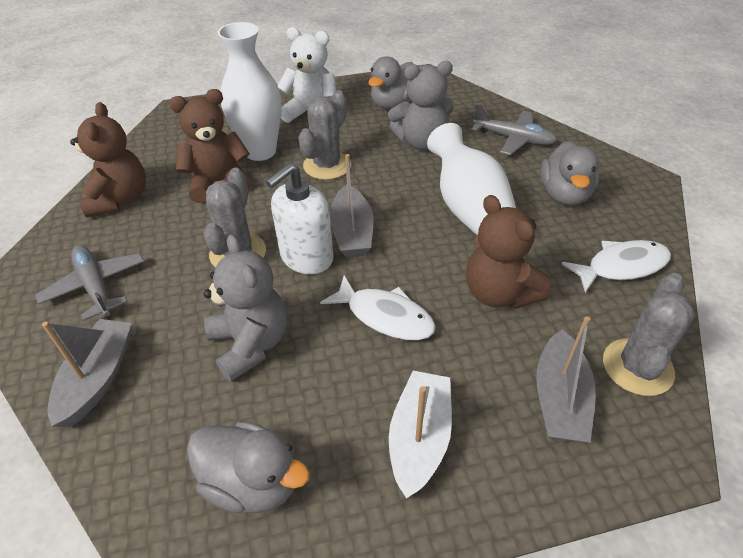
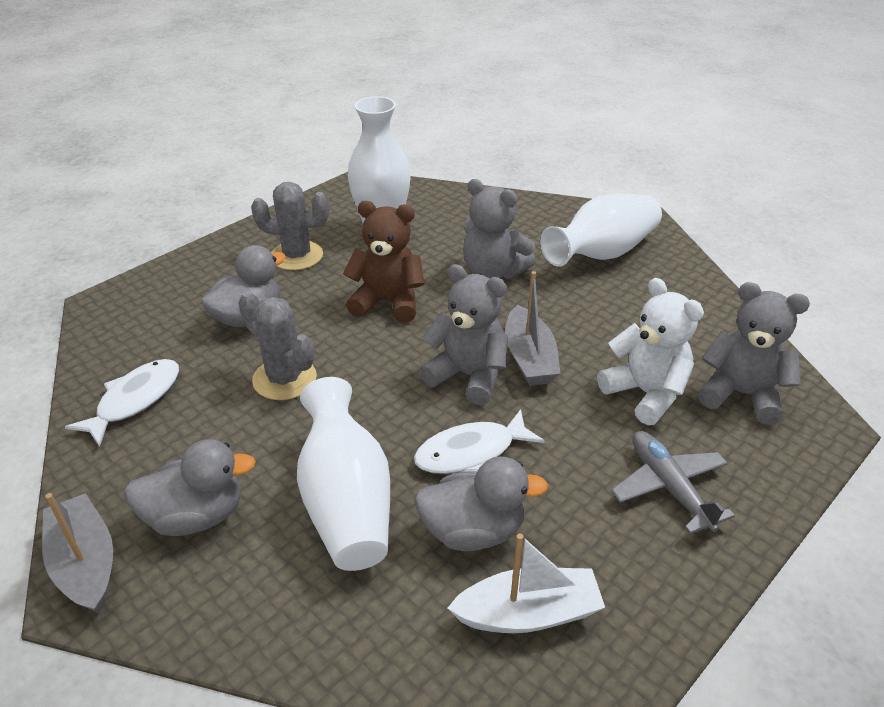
brown teddy bear: 3 -> 1
grey boat: 3 -> 2
grey cactus: 3 -> 2
grey plane: 2 -> 1
grey teddy bear: 2 -> 3
white soap dispenser: 1 -> 0
white vase: 2 -> 3

